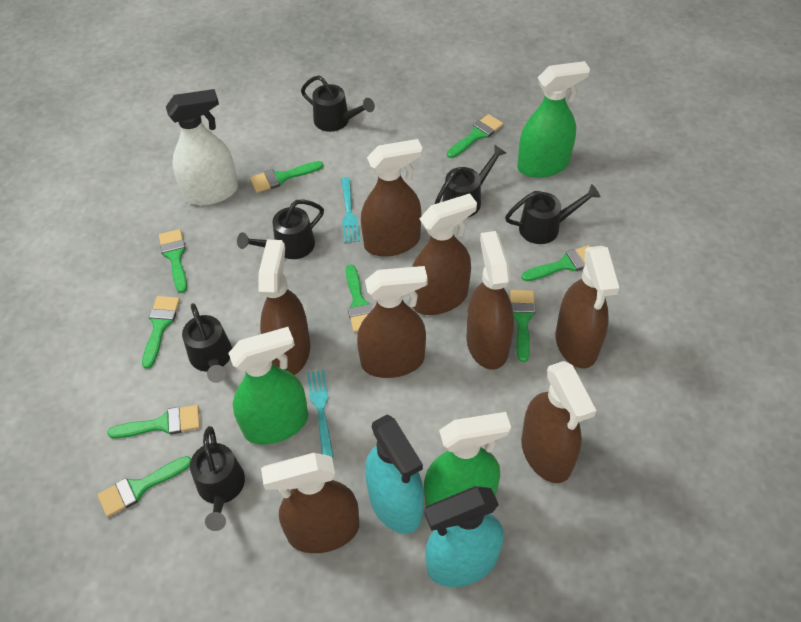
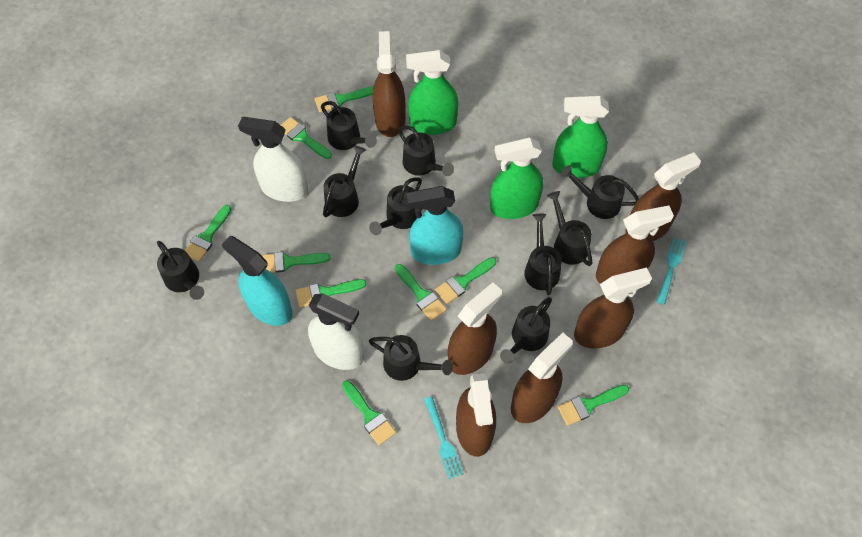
black watering can: 6 -> 10
brown spray bottle: 8 -> 7
white spray bottle: 1 -> 2

